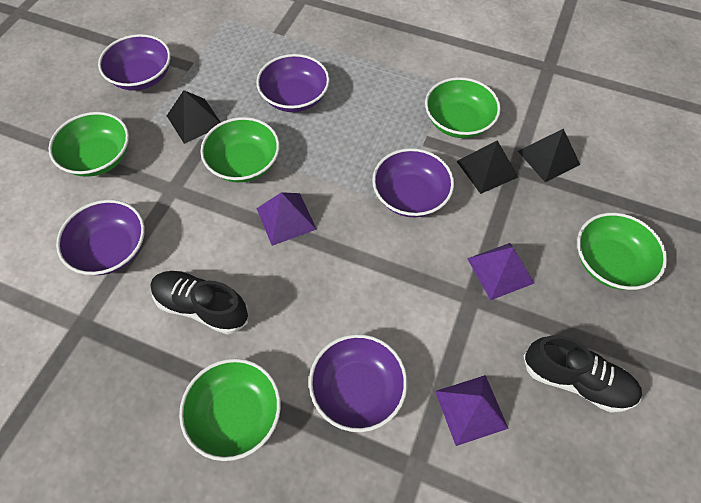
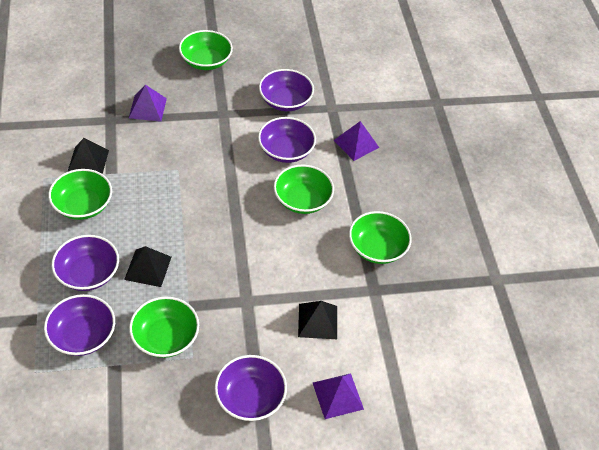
black shoe: 2 -> 0

